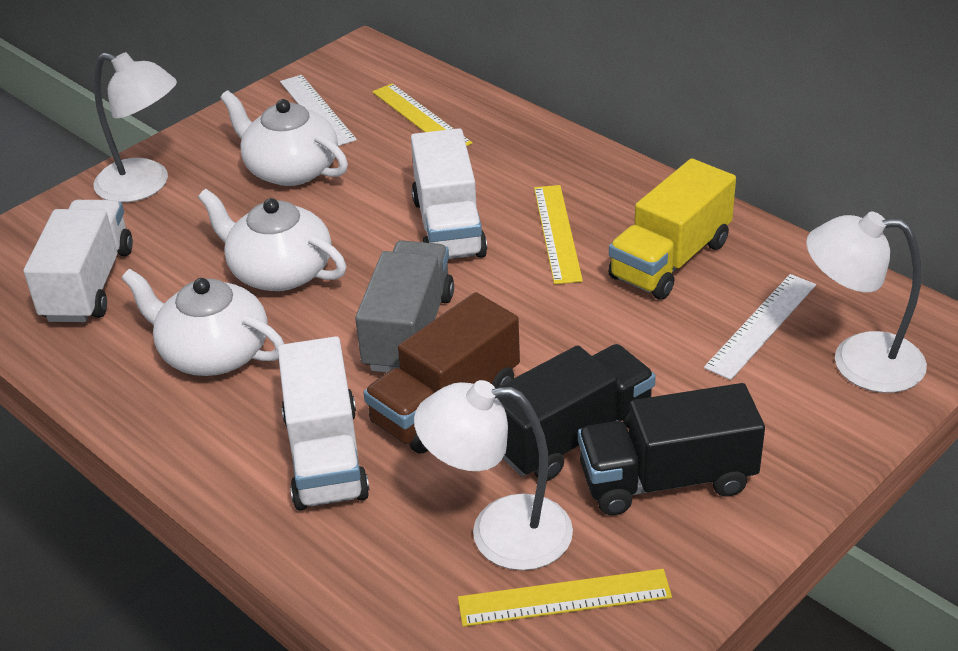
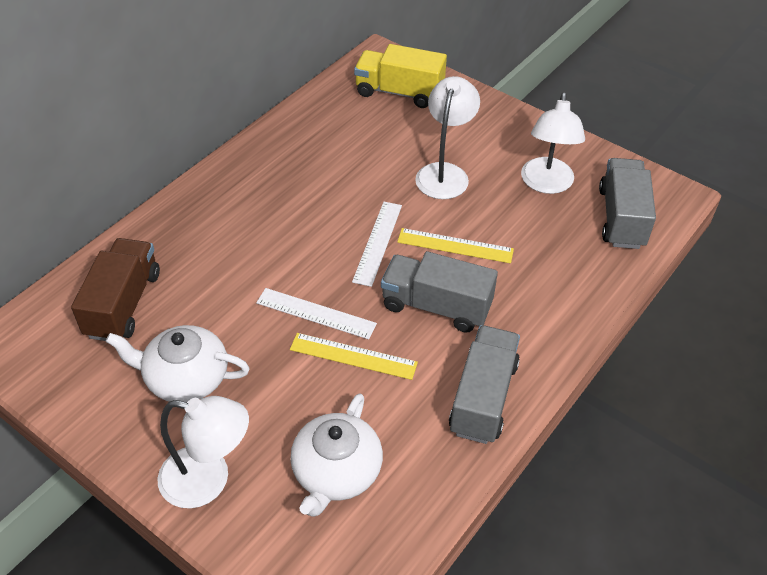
black truck: 2 -> 0
grey truck: 1 -> 3
white teapot: 3 -> 2
white truck: 3 -> 0
yellow ruler: 3 -> 2

